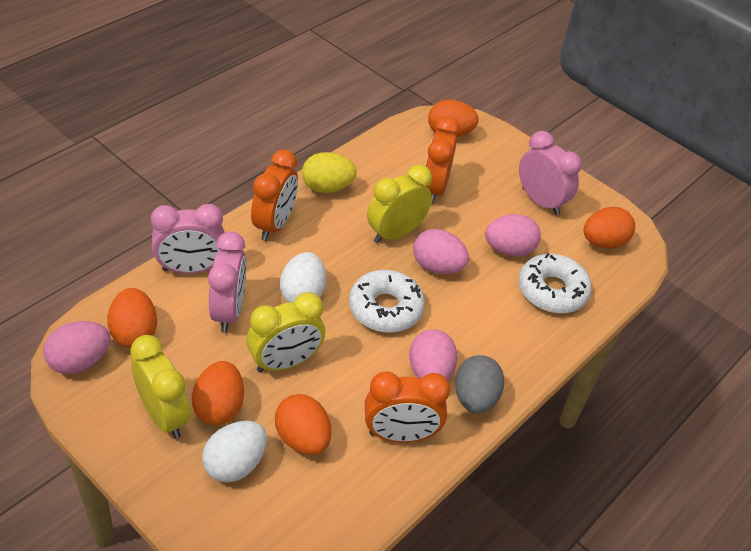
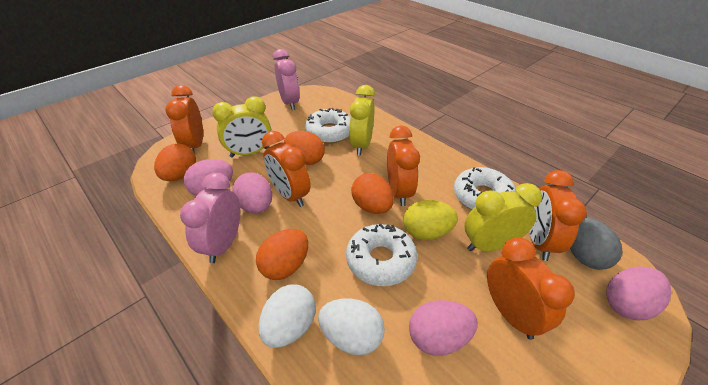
orange clock: 3 -> 5
orange egg: 5 -> 4
pink clock: 3 -> 2
white donut: 2 -> 3

